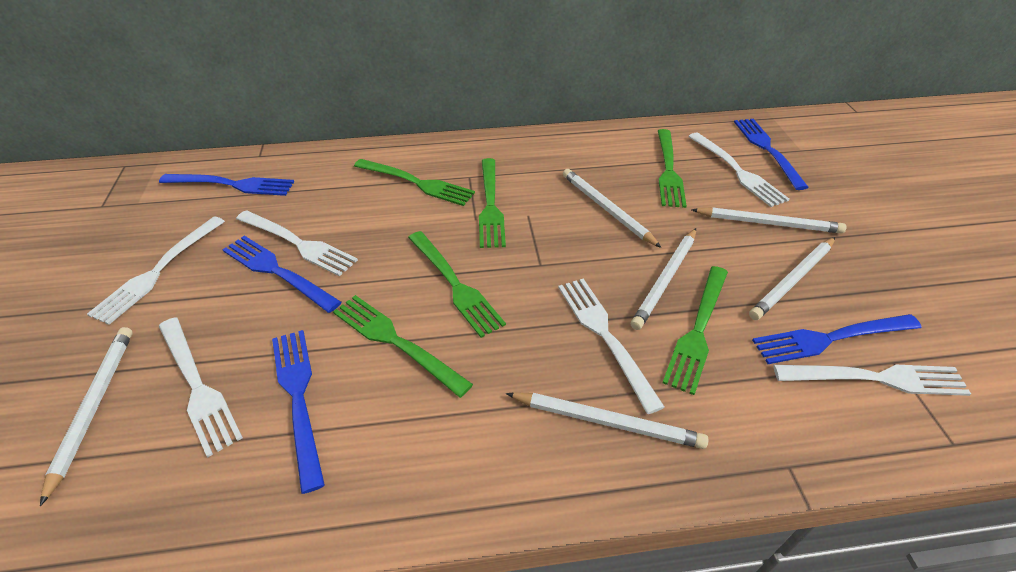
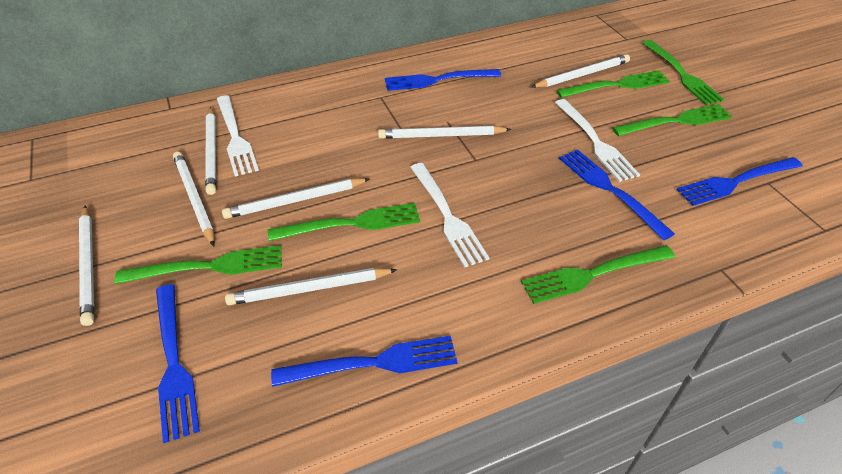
white fork: 6 -> 3
white pencil: 6 -> 7

